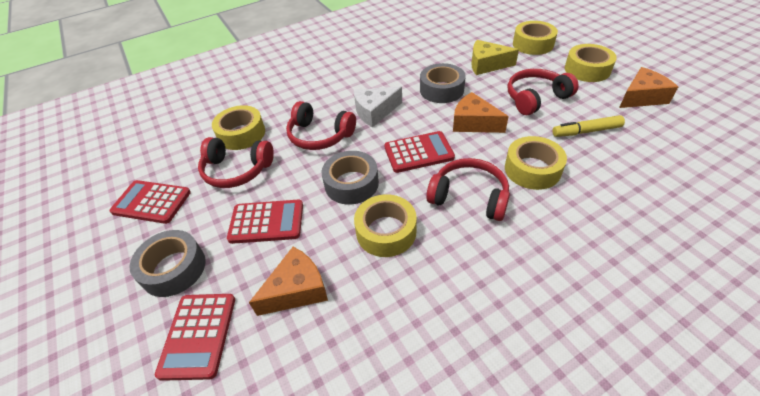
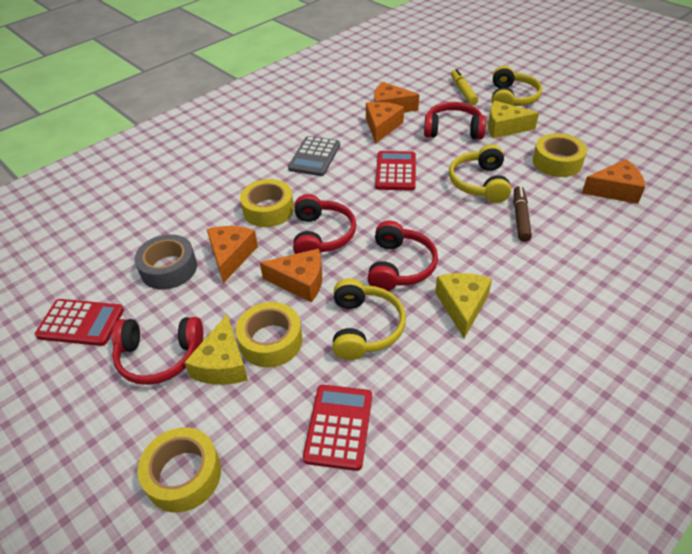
brown marker: 0 -> 1
grey calculator: 0 -> 1
grey tape: 3 -> 1
orange cheese: 3 -> 5
red calculator: 4 -> 3
white cheese: 1 -> 0
yellow cheese: 1 -> 3
yellow headphones: 0 -> 3
yellow tape: 5 -> 4

